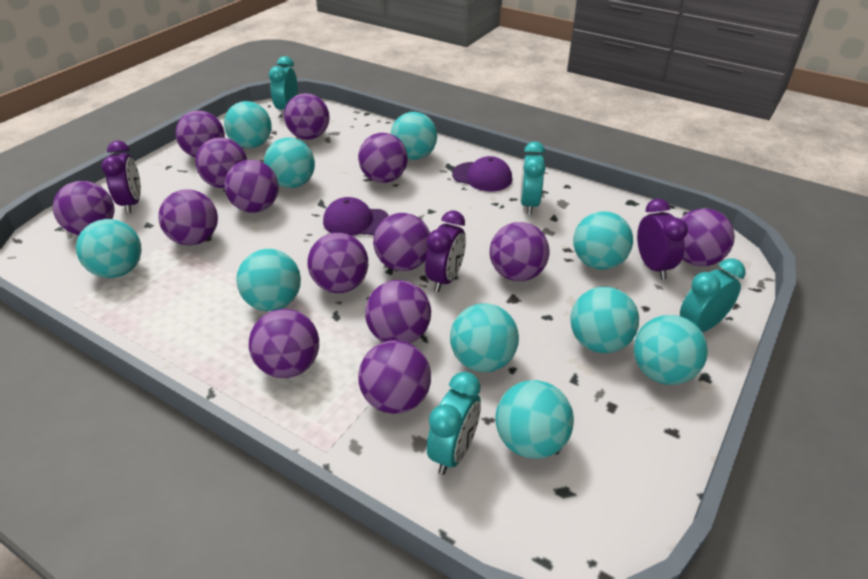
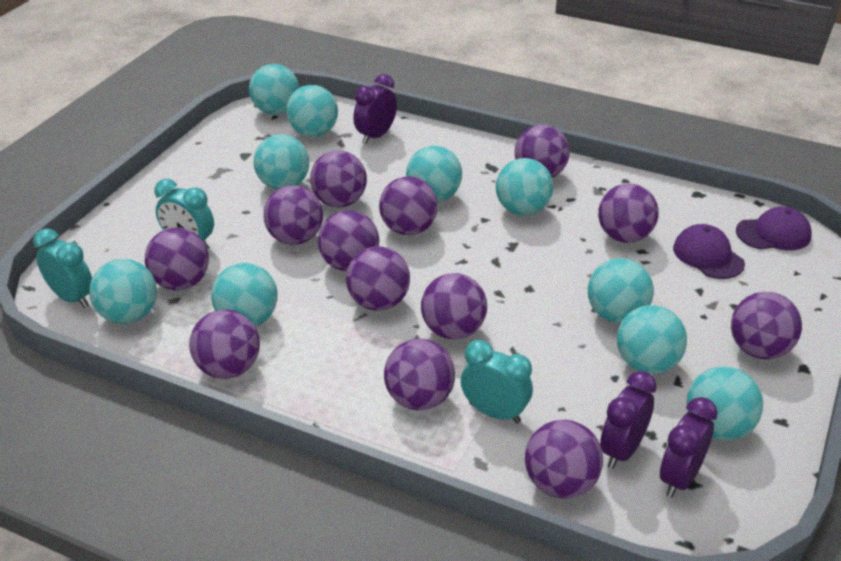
purple ball: 14 -> 13
turquoise clock: 4 -> 3

